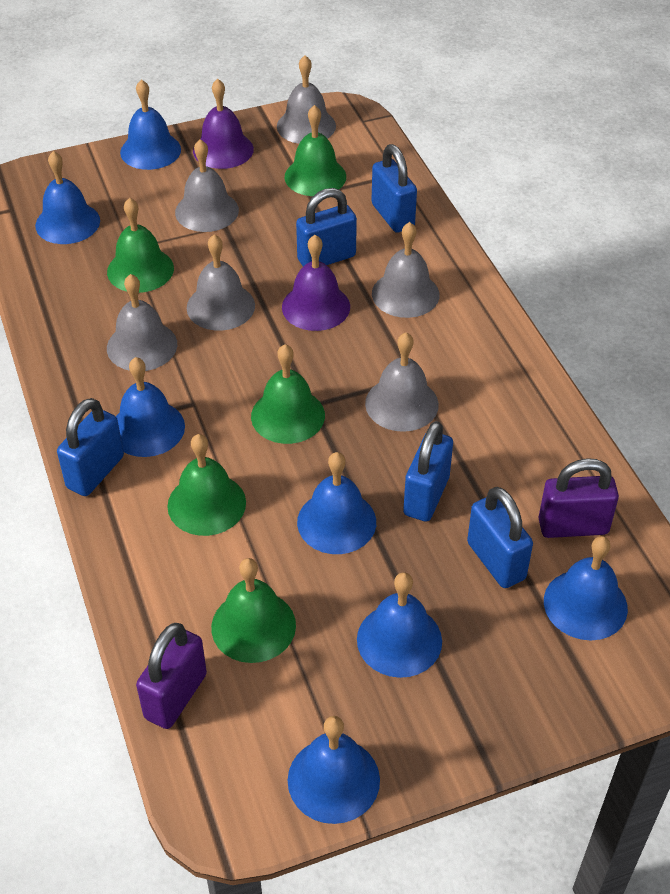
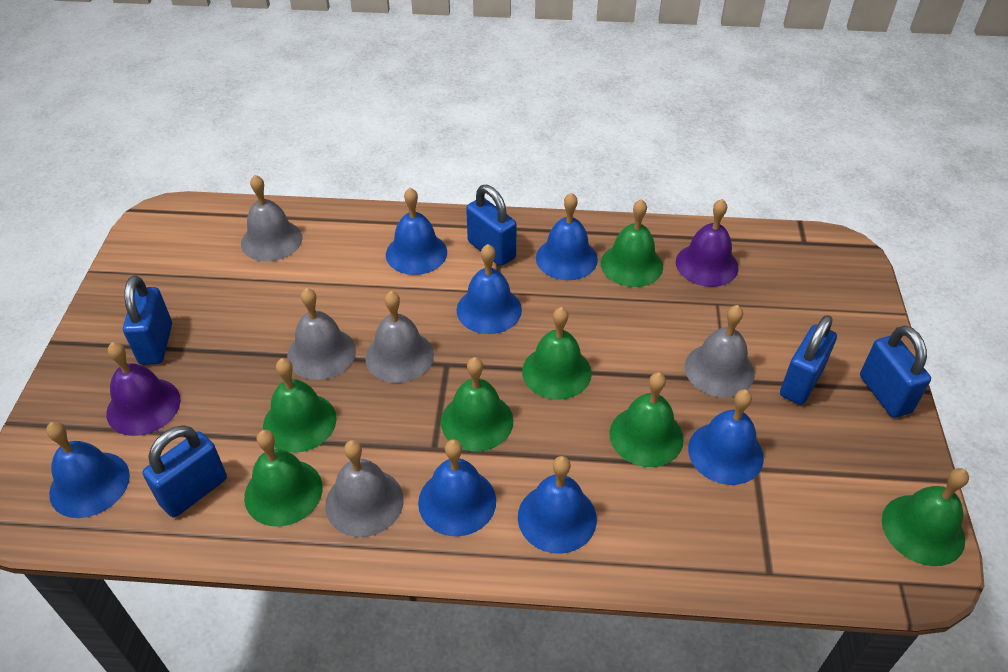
green bell: 5 -> 7
grey bell: 6 -> 5
purple padlock: 2 -> 0

